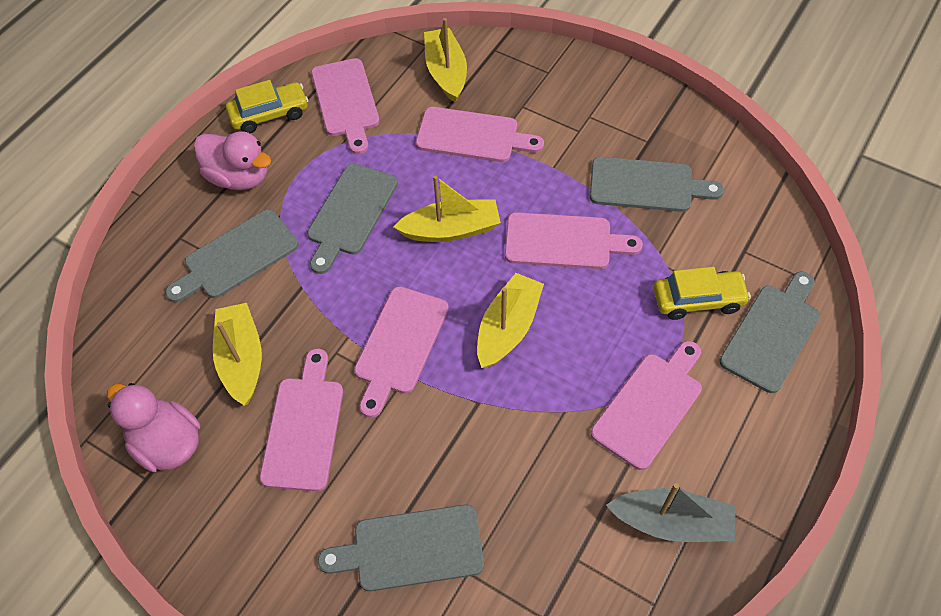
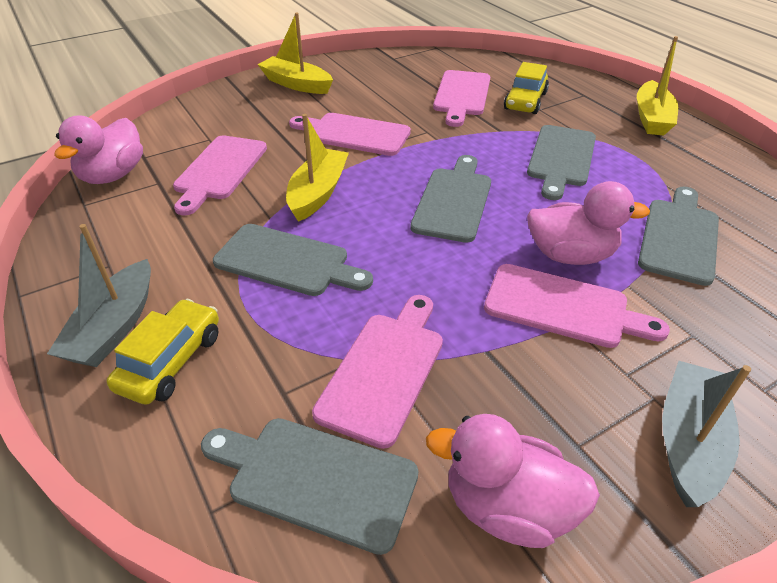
grey boat: 1 -> 2
pink cutting board: 6 -> 5
pink duck: 2 -> 3
yellow boat: 4 -> 3

